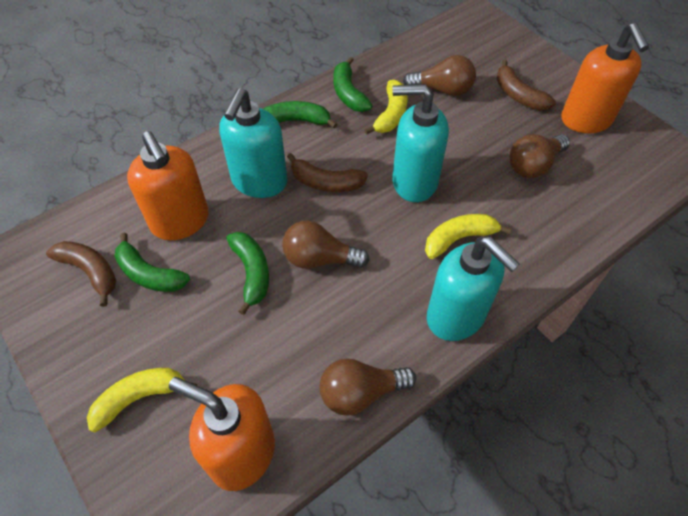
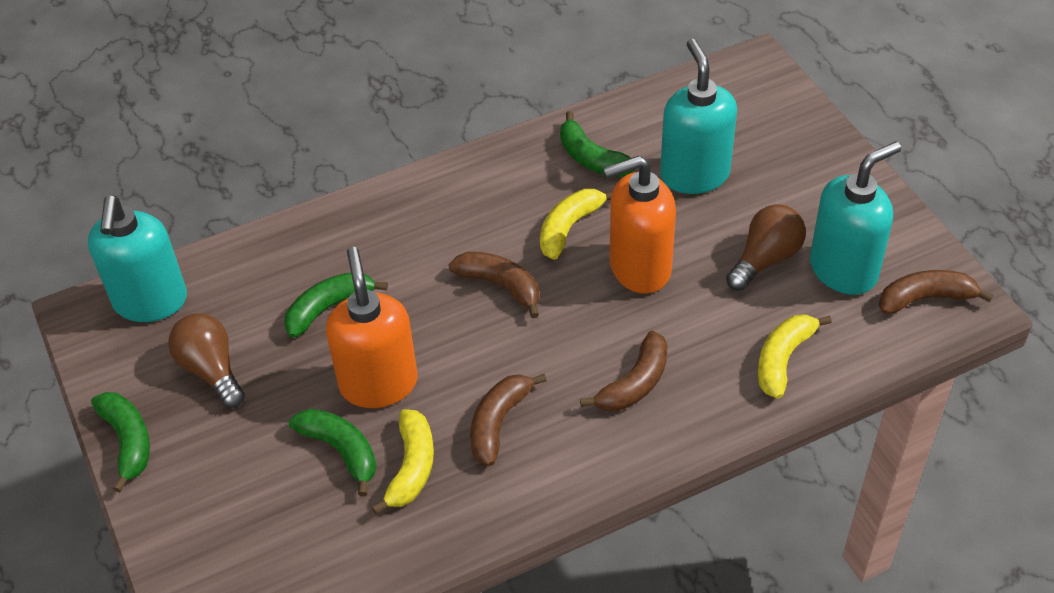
brown banana: 3 -> 4
brown light bulb: 4 -> 2
orange soap dispenser: 3 -> 2

